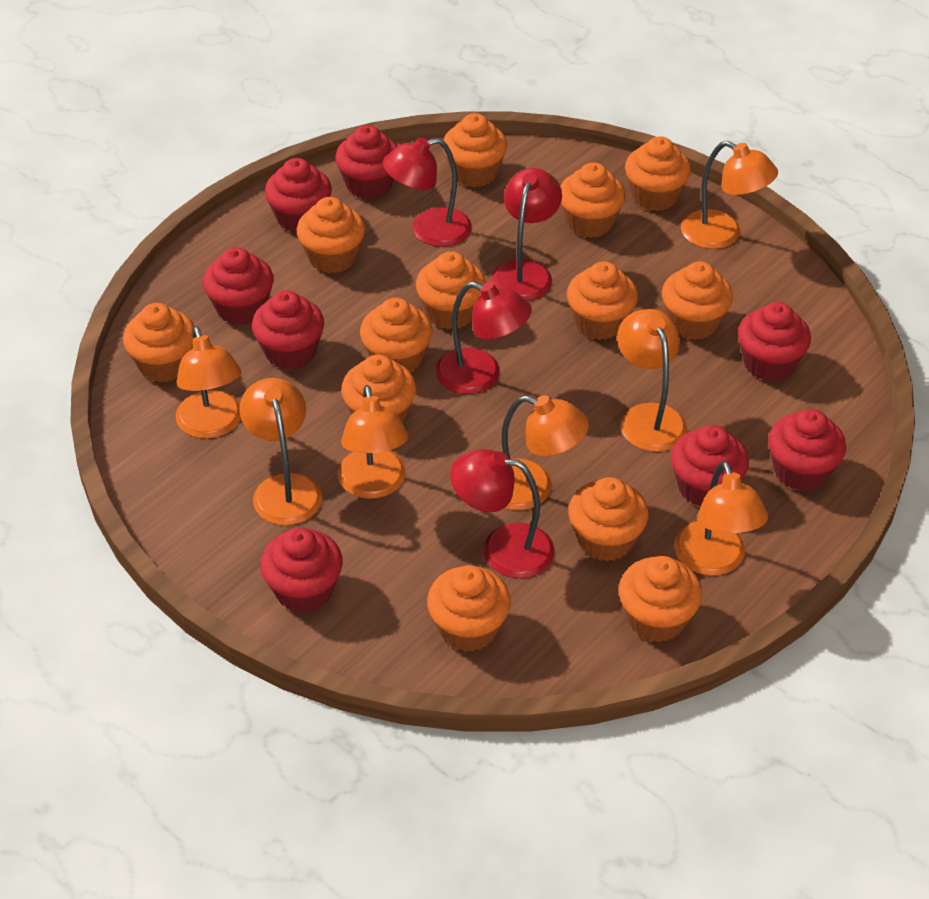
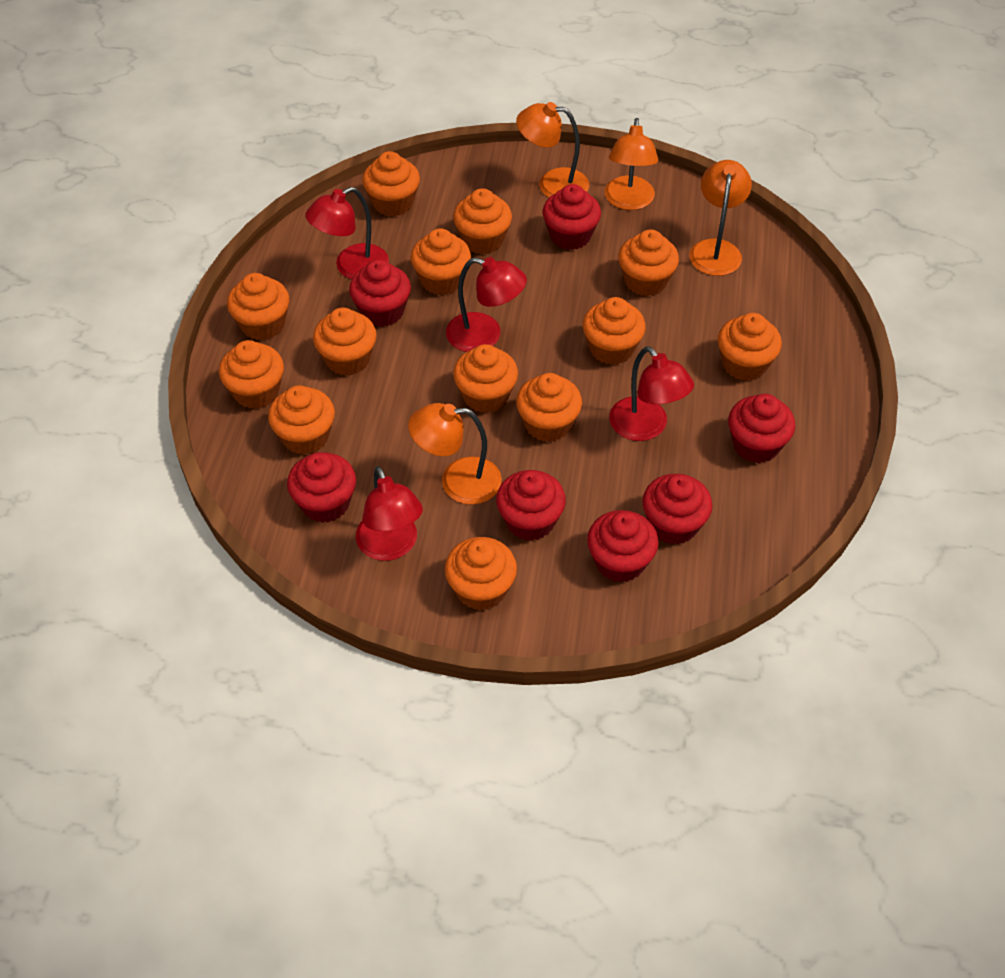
orange lamp: 7 -> 4
red cupcake: 8 -> 7

